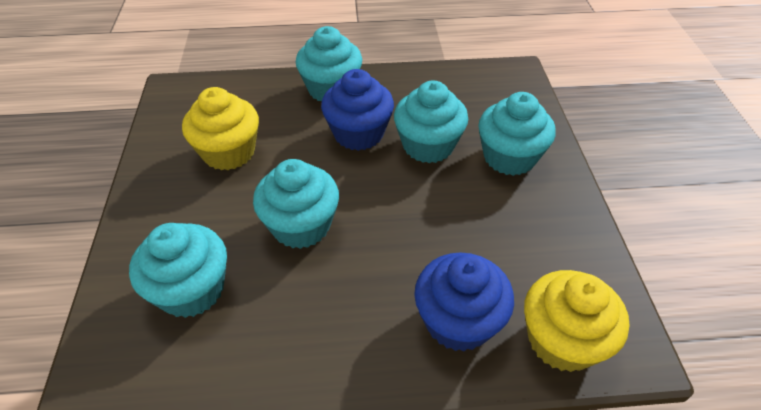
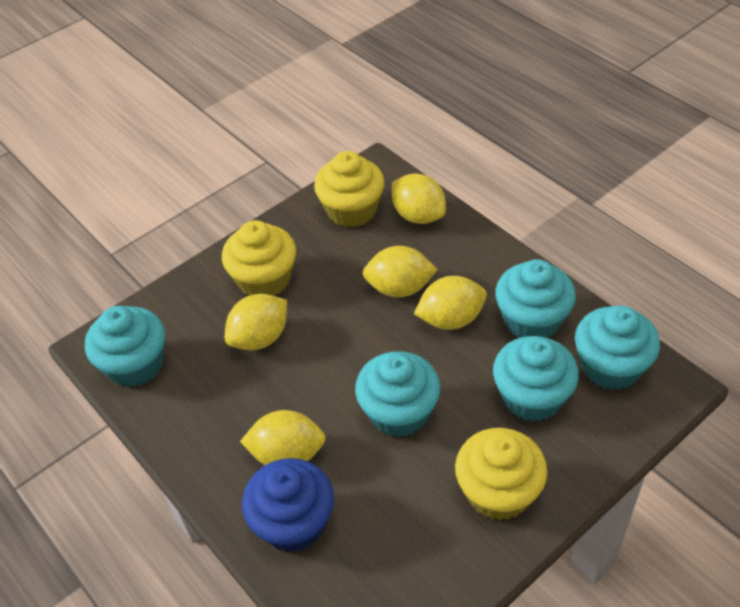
blue cupcake: 2 -> 1
yellow cupcake: 2 -> 3
yellow lemon: 0 -> 5

